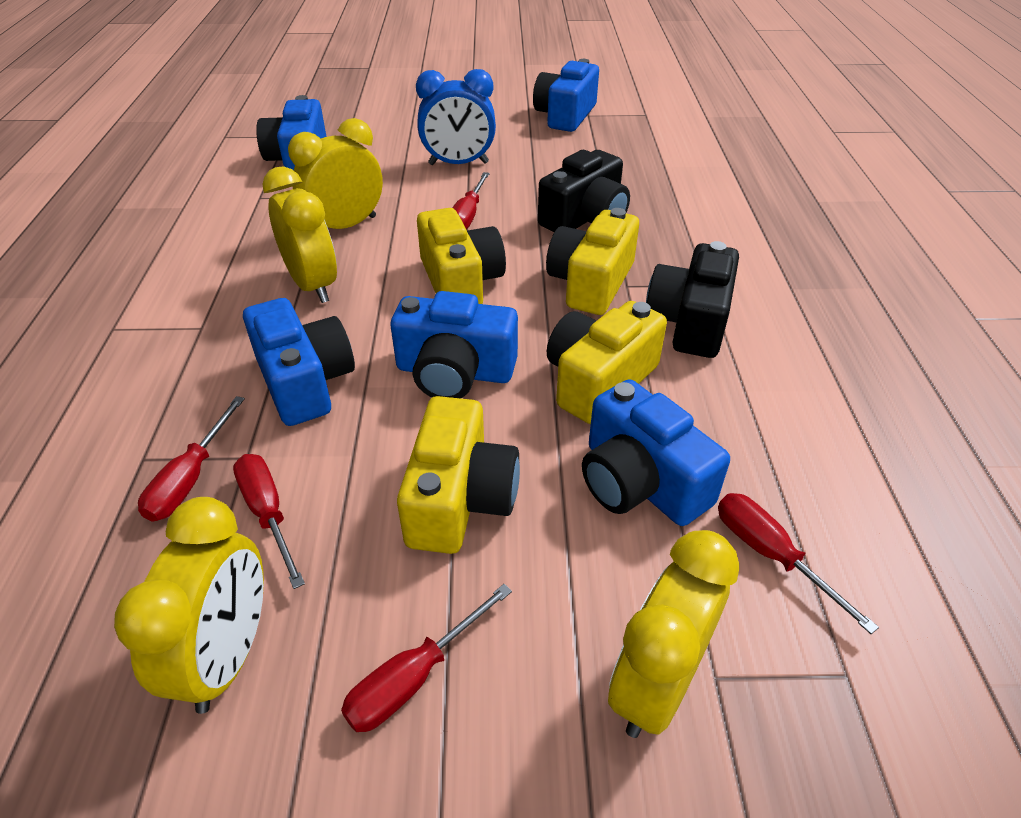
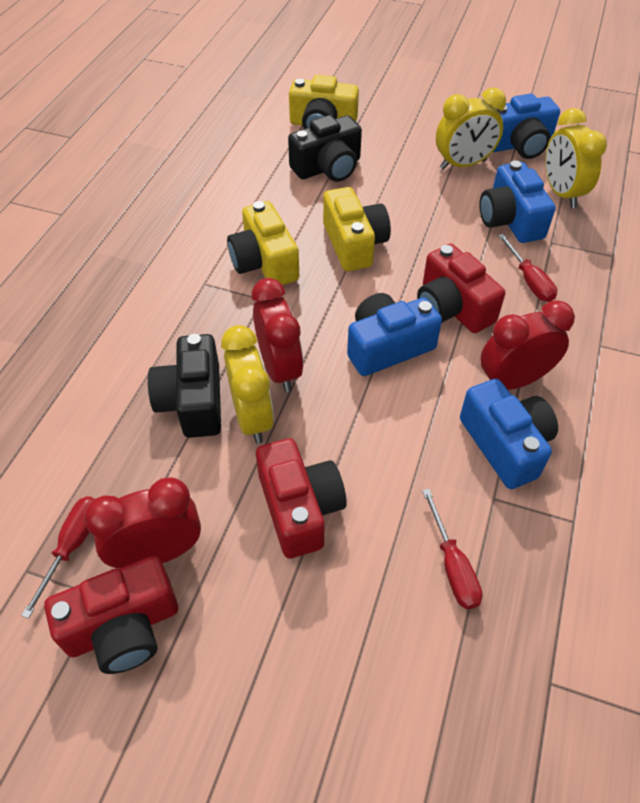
blue camera: 5 -> 4
blue clock: 1 -> 0
red camera: 0 -> 3
red clock: 0 -> 3
red screwdriver: 5 -> 3
yellow camera: 4 -> 3
yellow clock: 4 -> 3

